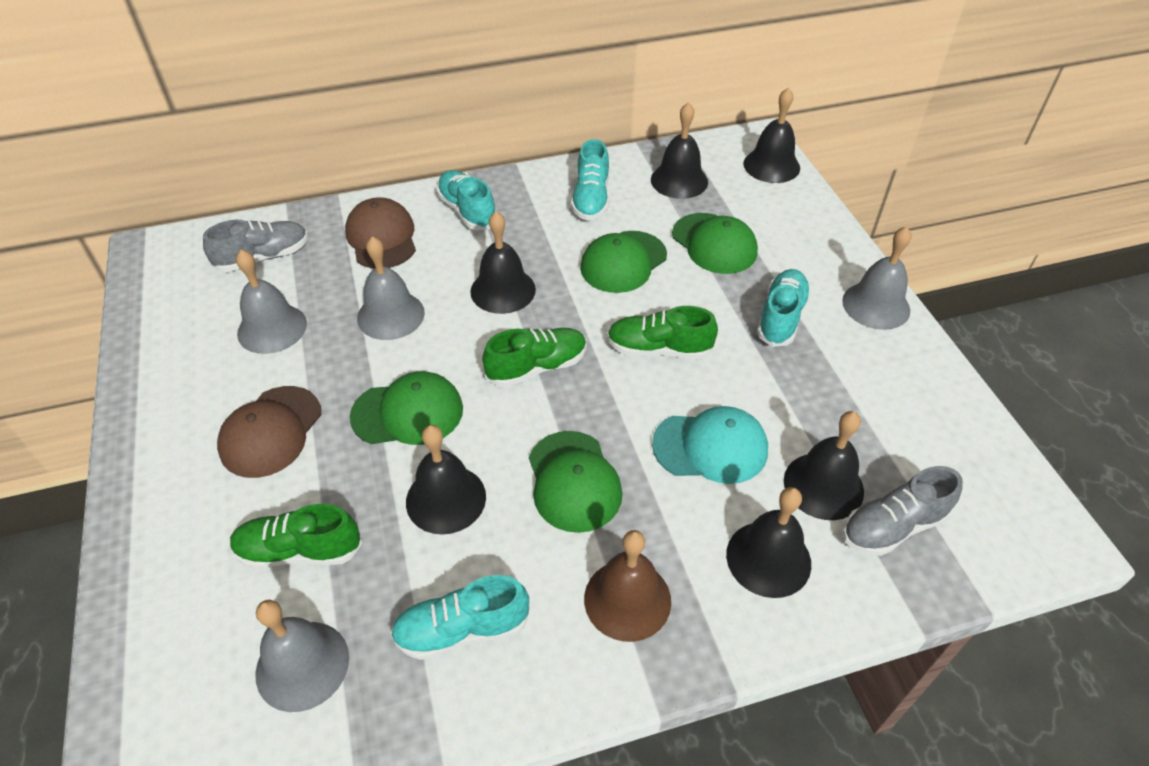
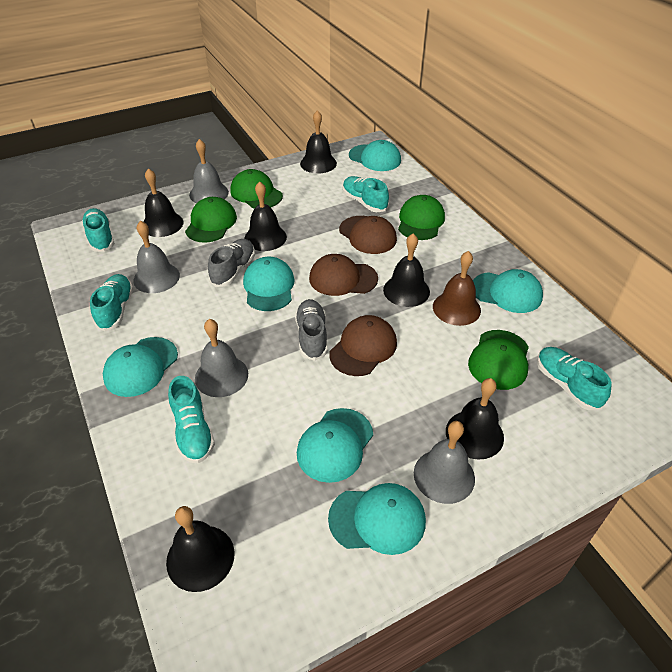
brown cap: 2 -> 3
green shoe: 3 -> 0
turquoise cap: 1 -> 6
turquoise shoe: 4 -> 5

